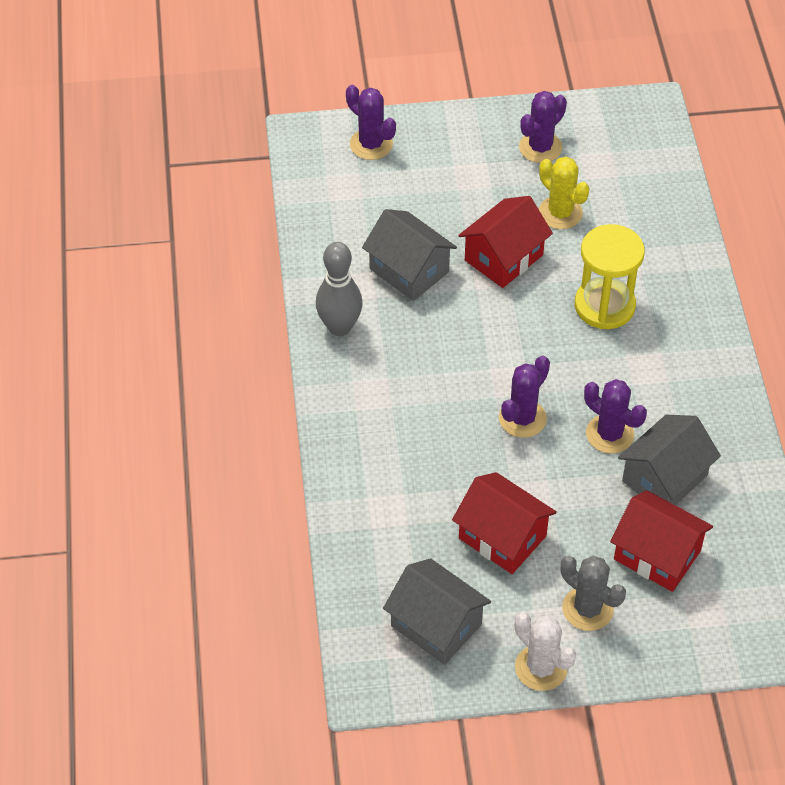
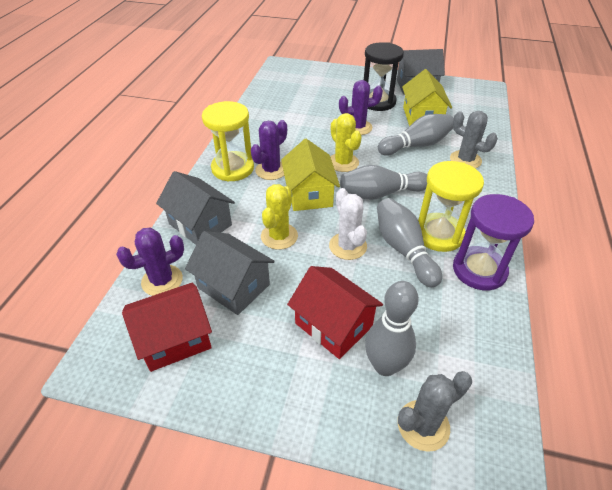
black hourglass: 0 -> 1
grey bowling pin: 1 -> 4
grey cactus: 1 -> 2
purple cactus: 4 -> 3
purple hourglass: 0 -> 1
red house: 3 -> 2
yellow cactus: 1 -> 2
yellow hourglass: 1 -> 2
yellow house: 0 -> 2

